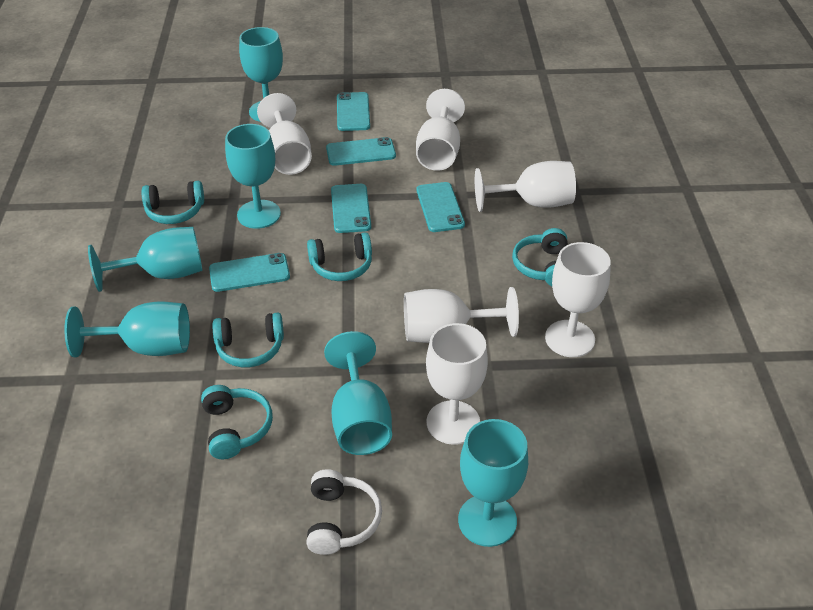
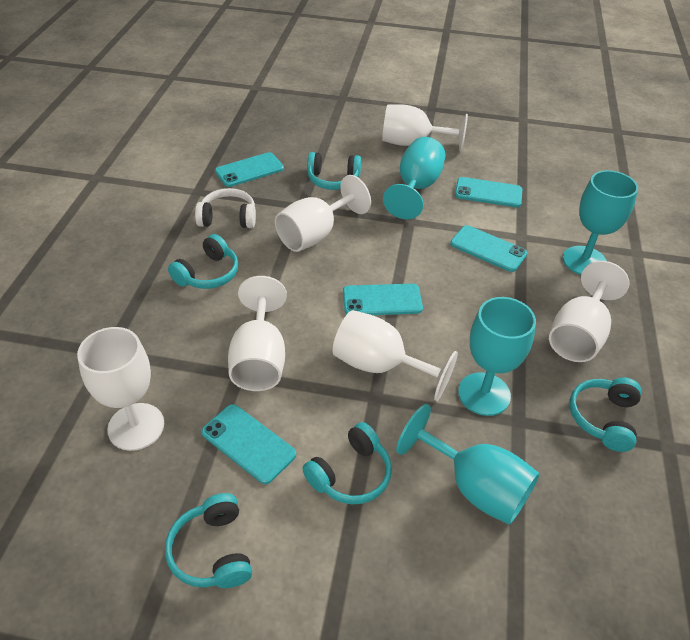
turquoise goblet: 6 -> 4

